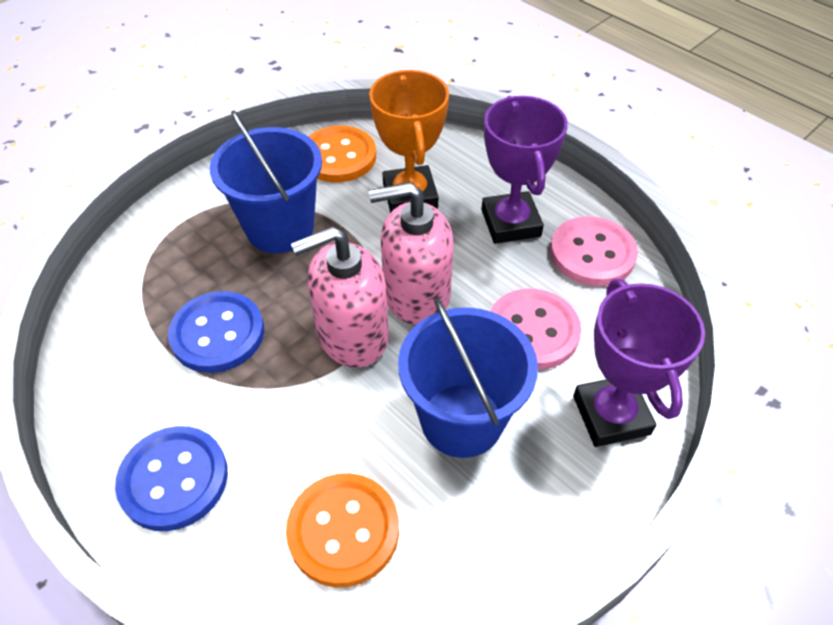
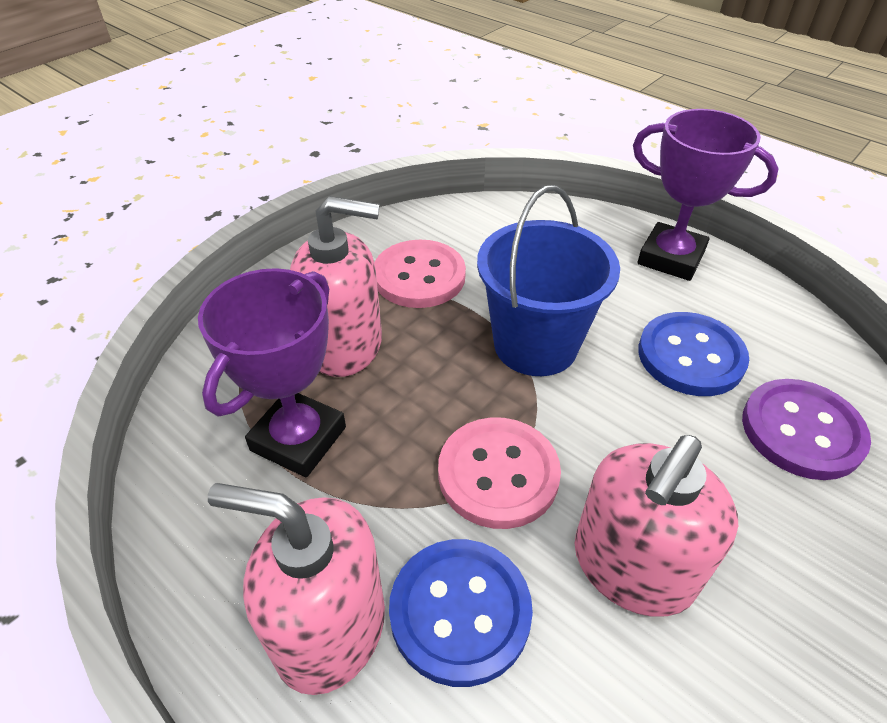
blue bucket: 2 -> 1
orange button: 2 -> 0
orange trophy: 1 -> 0
pink soap dispenser: 2 -> 3
purple button: 0 -> 1

